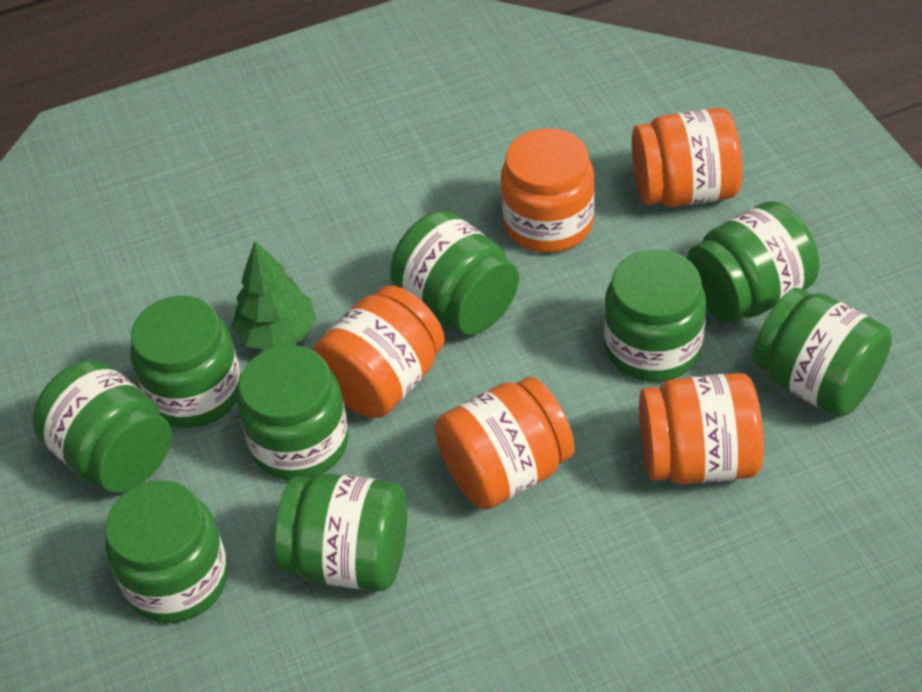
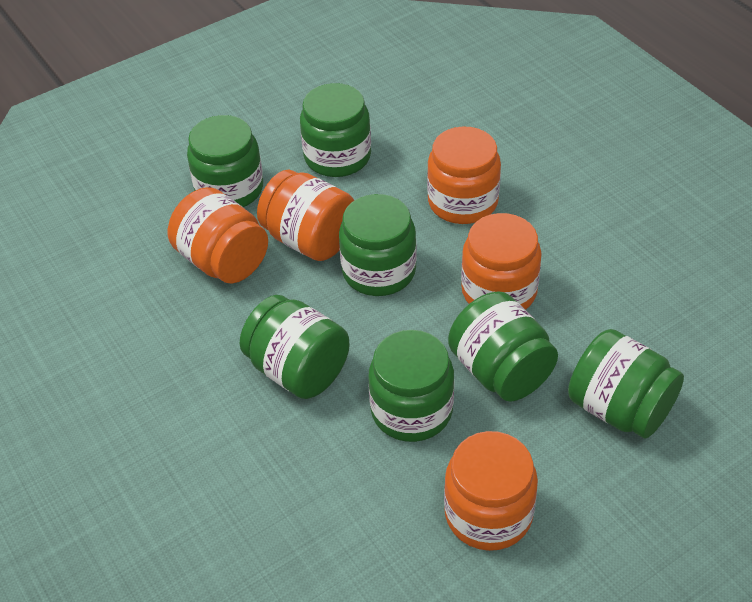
green jar: 9 -> 7
green tree: 1 -> 0

